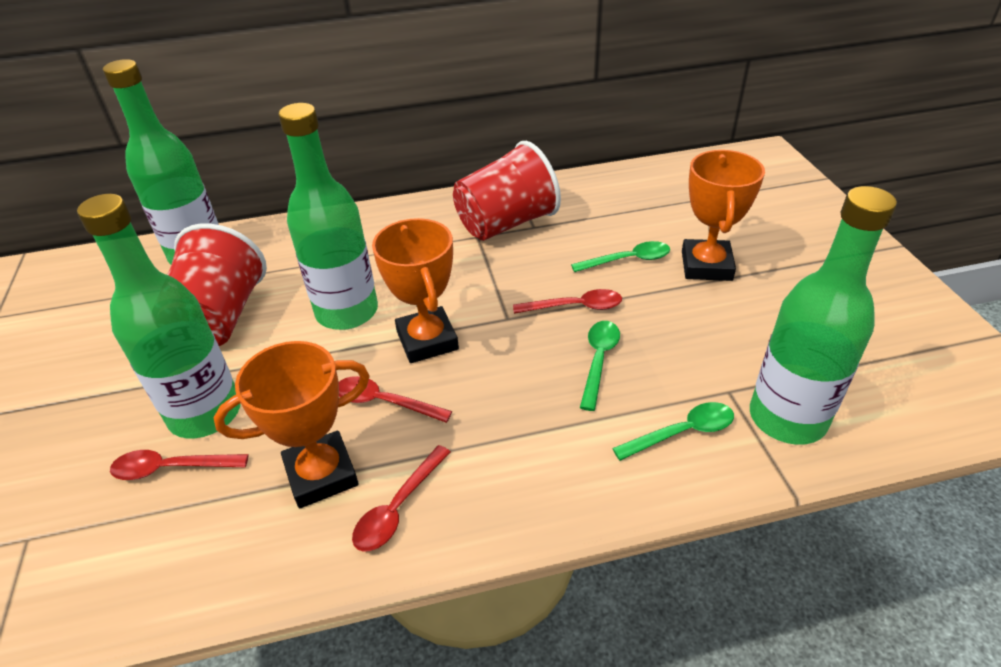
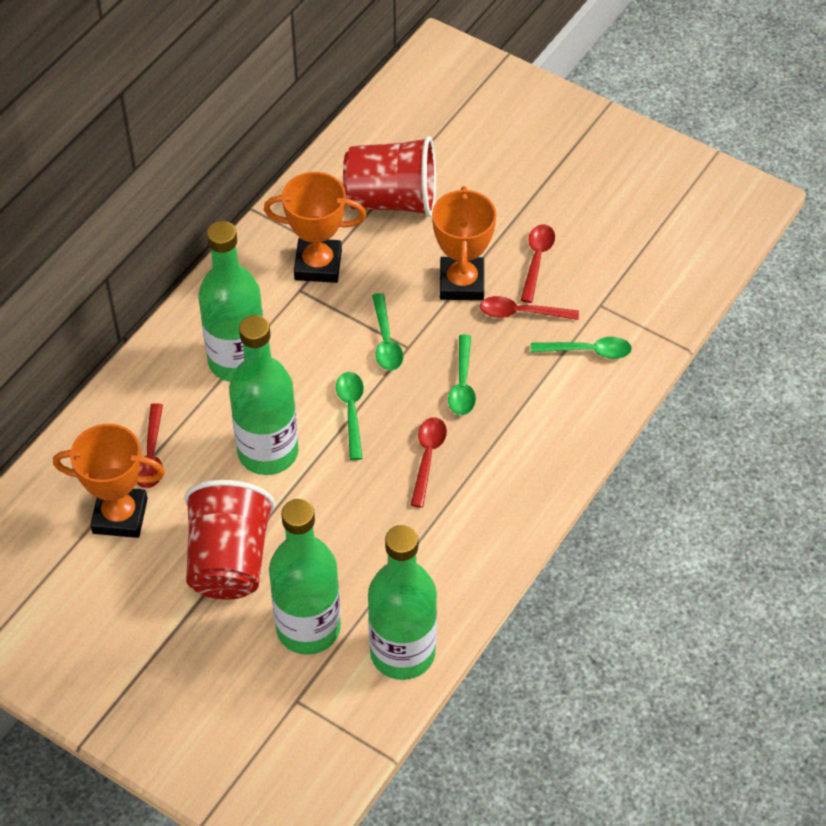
green spoon: 3 -> 4

